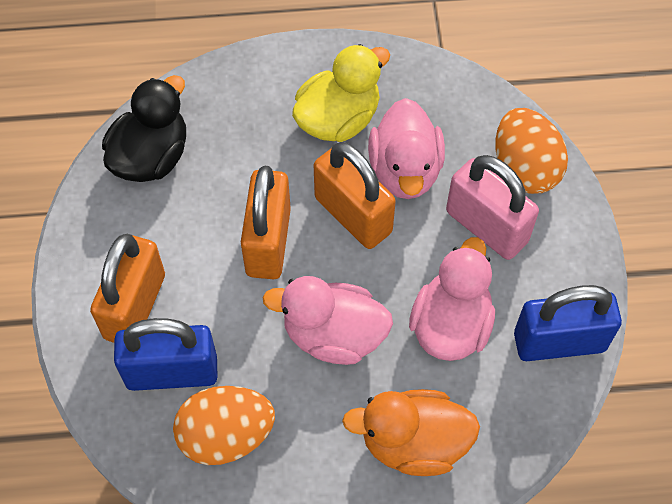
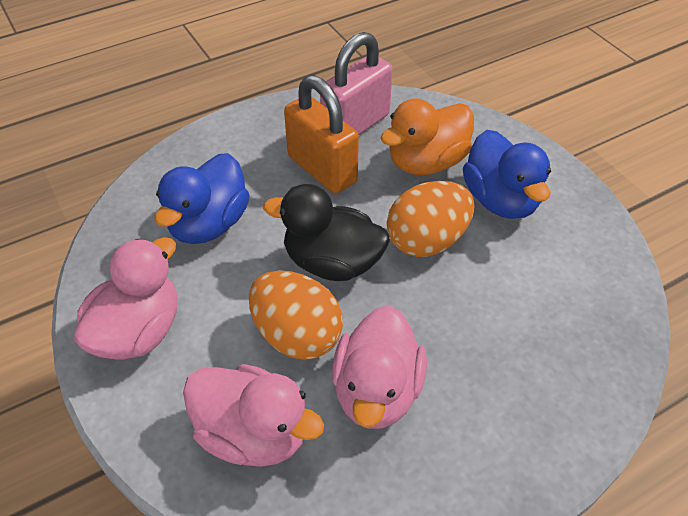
blue duck: 0 -> 2
blue padlock: 2 -> 0
orange padlock: 3 -> 1
yellow duck: 1 -> 0

